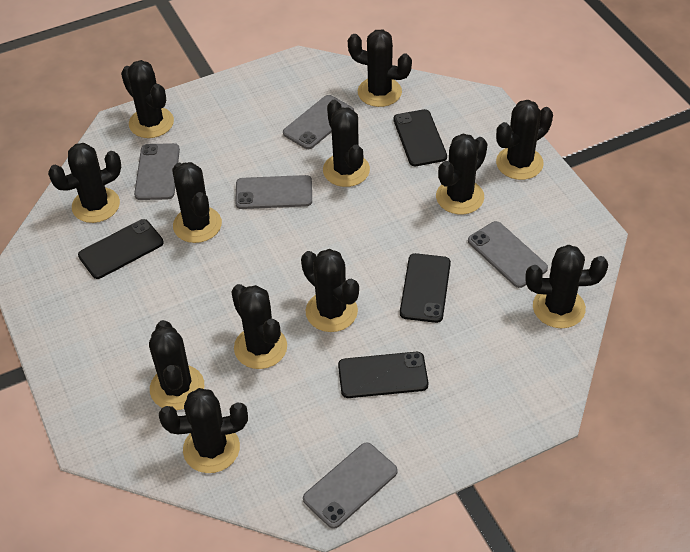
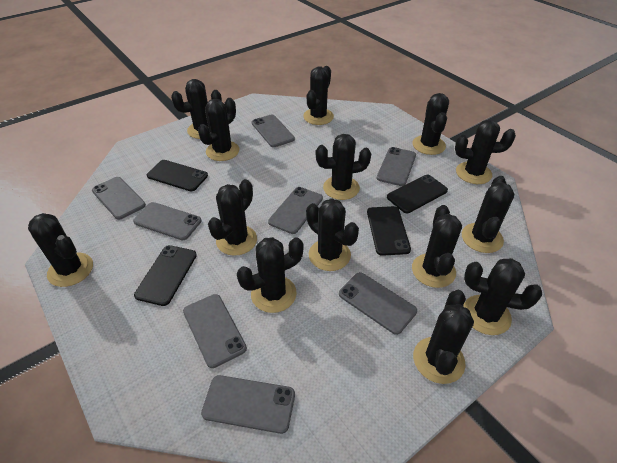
black cactus: 12 -> 14
grey phone: 5 -> 8

